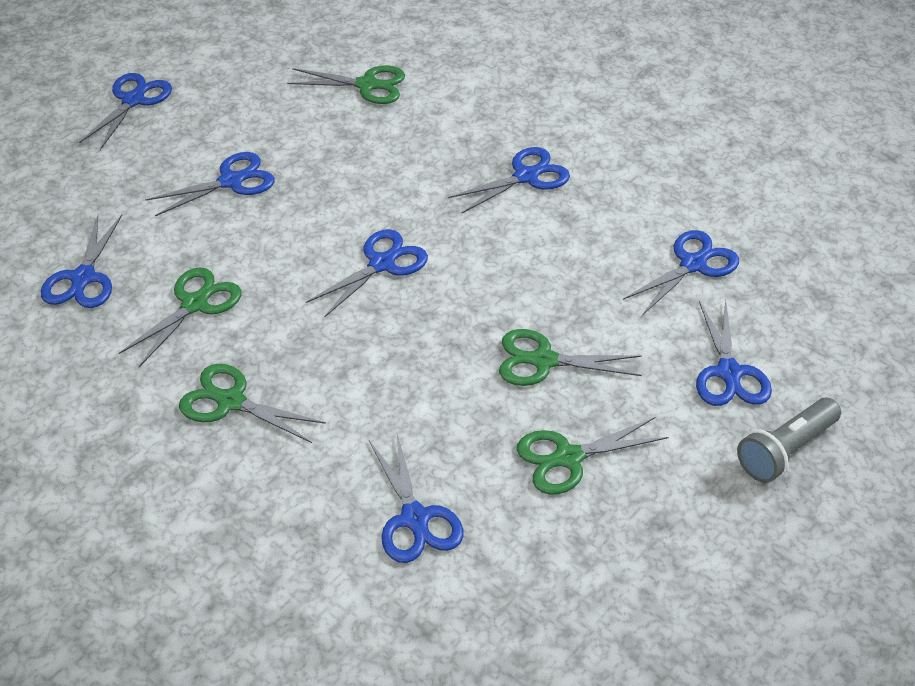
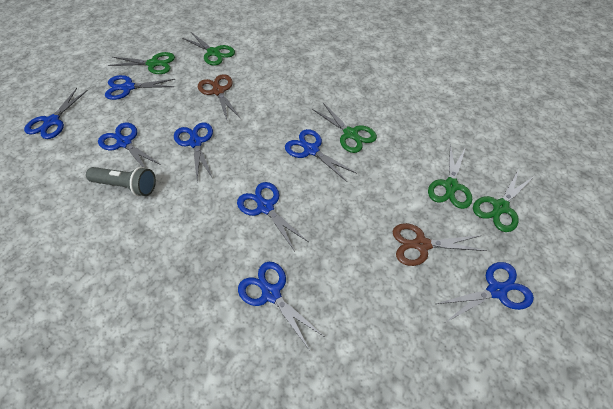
brown scissors: 0 -> 2

